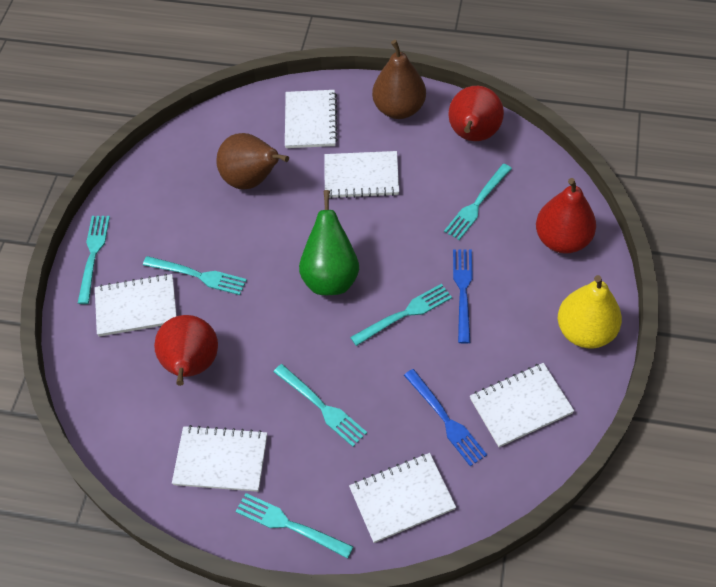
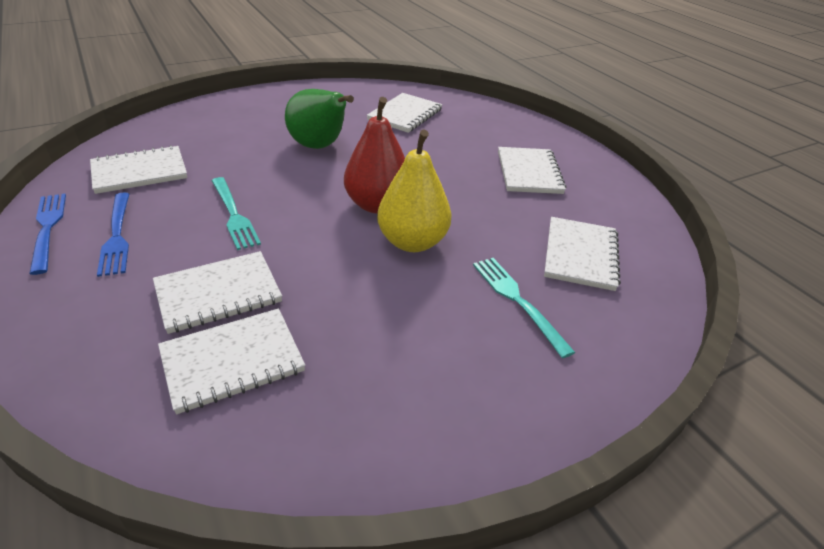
brown pear: 2 -> 0
red pear: 3 -> 1
turquoise fork: 6 -> 2

